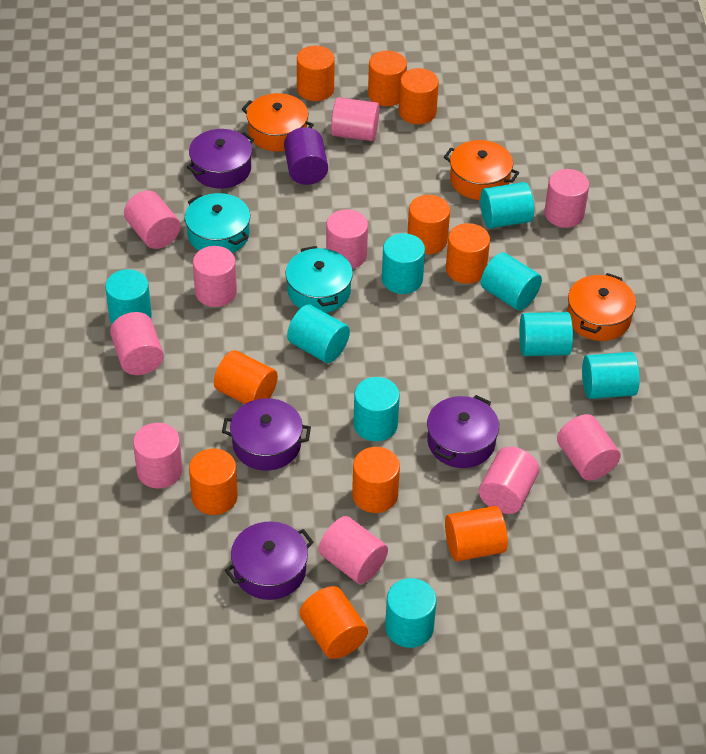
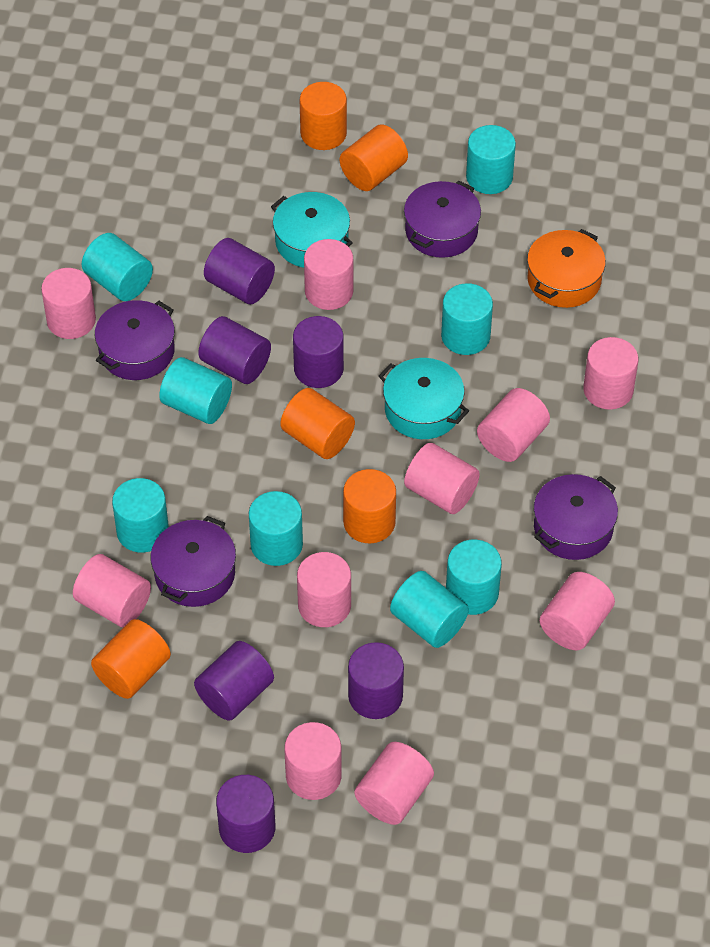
orange cylinder: 10 -> 5
orange pot: 3 -> 1
purple cylinder: 1 -> 6
turquoise cylinder: 9 -> 8

